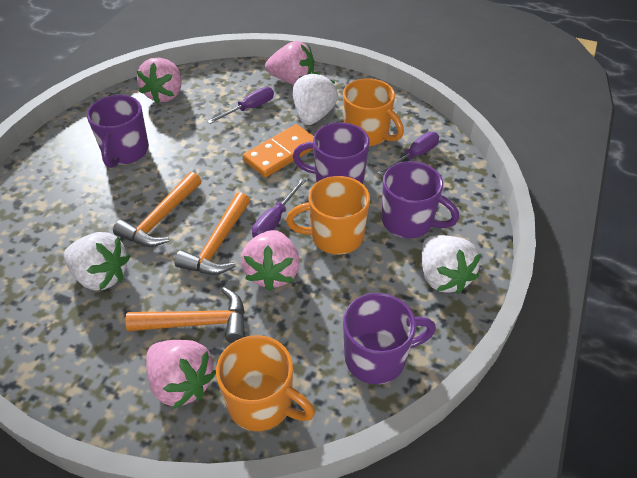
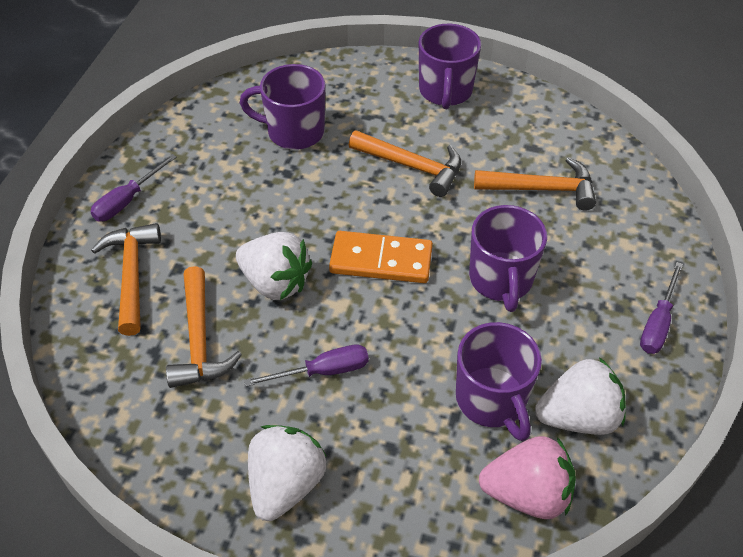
orange hammer: 3 -> 4
orange mug: 3 -> 0
pink strawberry: 4 -> 1

